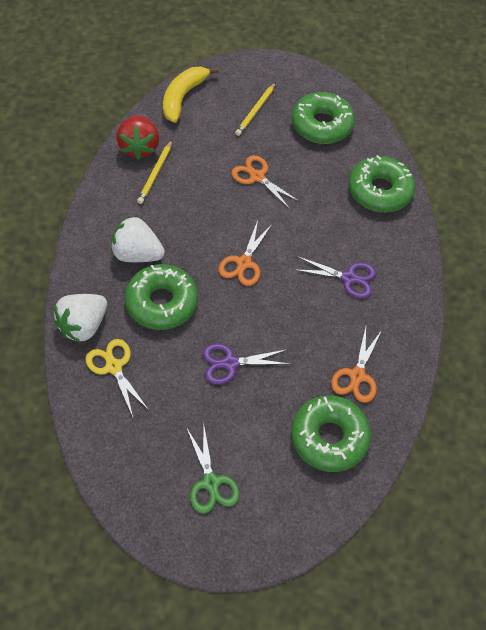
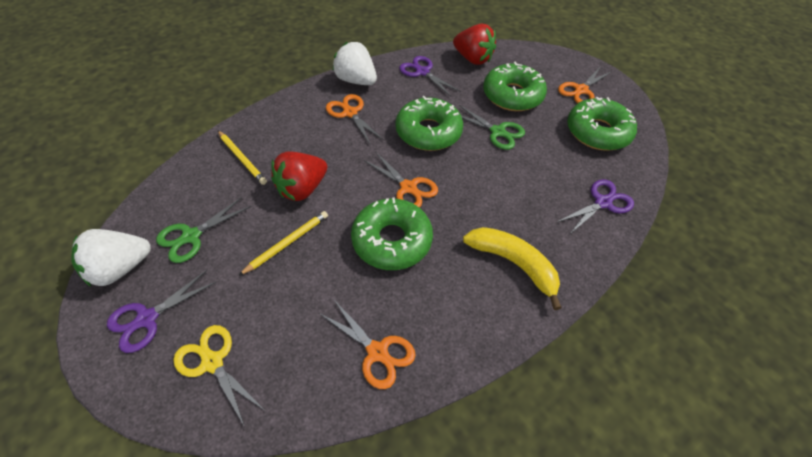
green scissors: 1 -> 2
orange scissors: 3 -> 4
purple scissors: 2 -> 3
red strawberry: 1 -> 2

